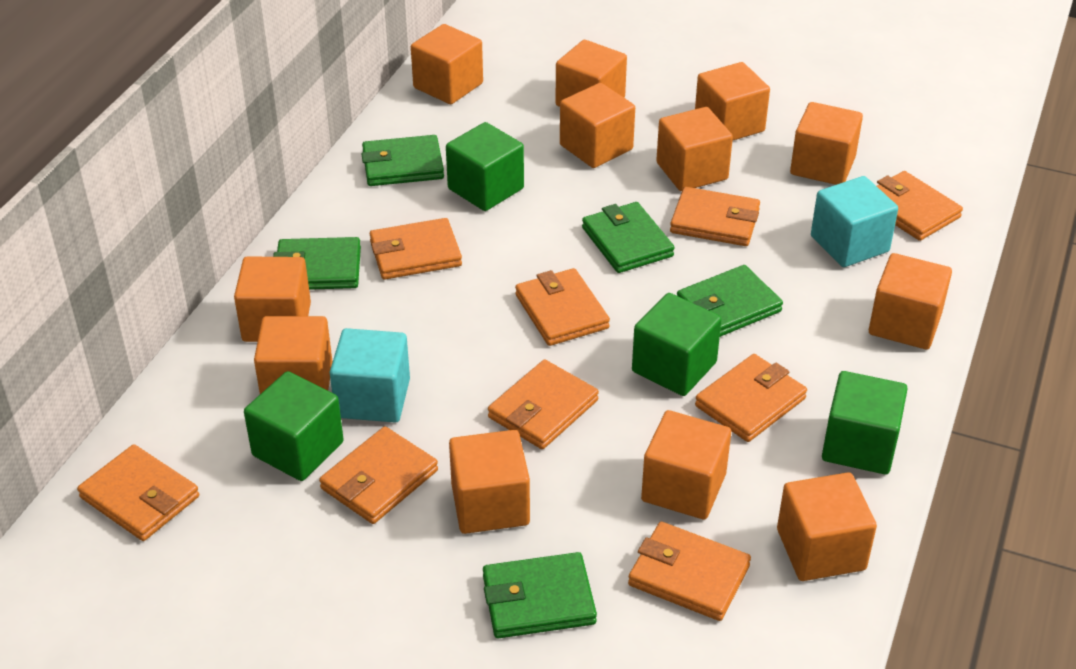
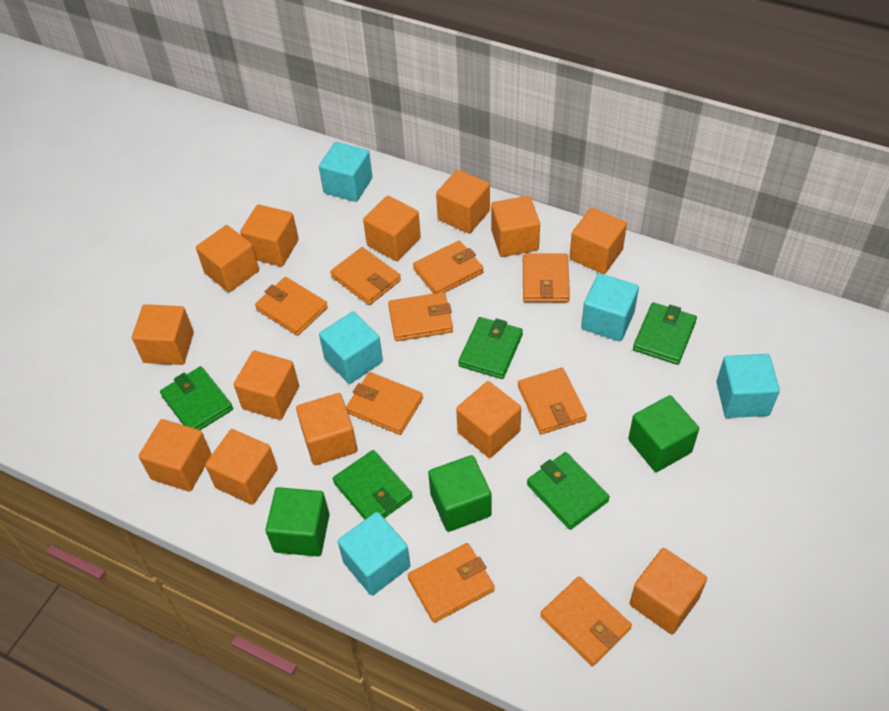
green cube: 4 -> 3
orange cube: 12 -> 13
turquoise cube: 2 -> 5

